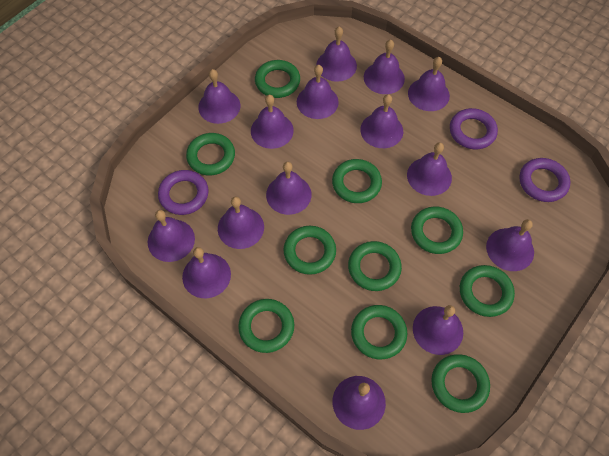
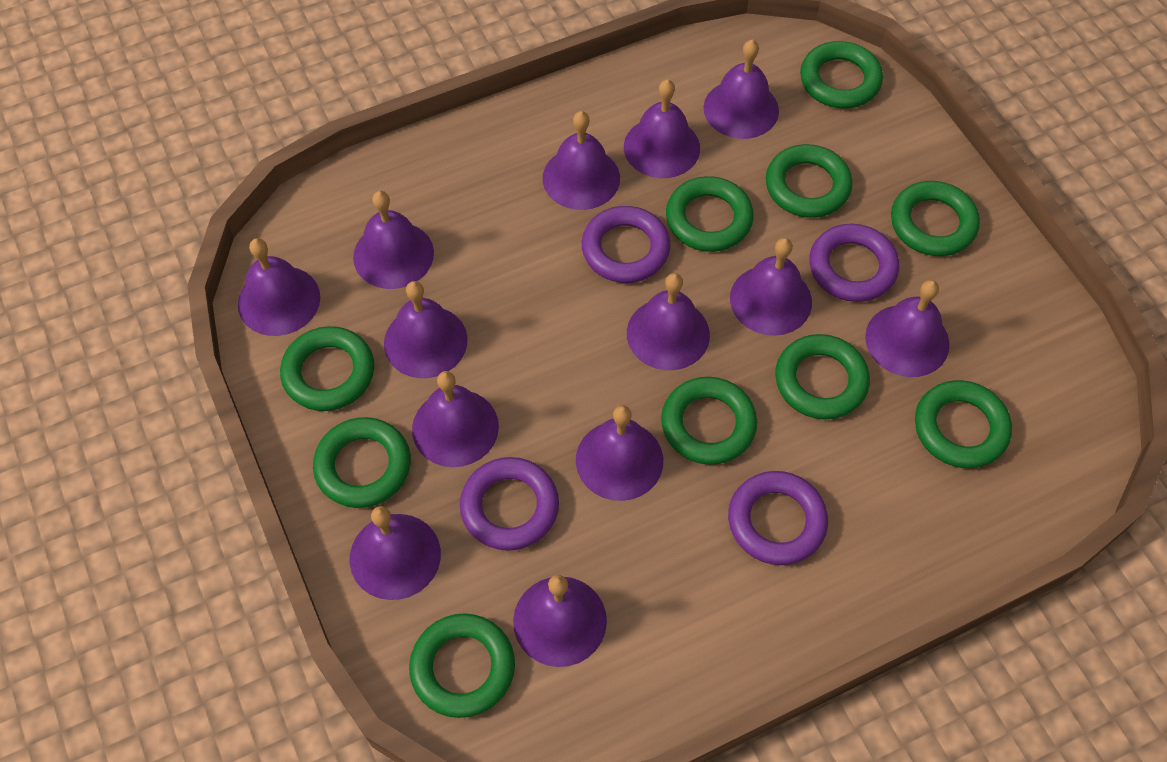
purple bell: 15 -> 13
purple ring: 3 -> 4

